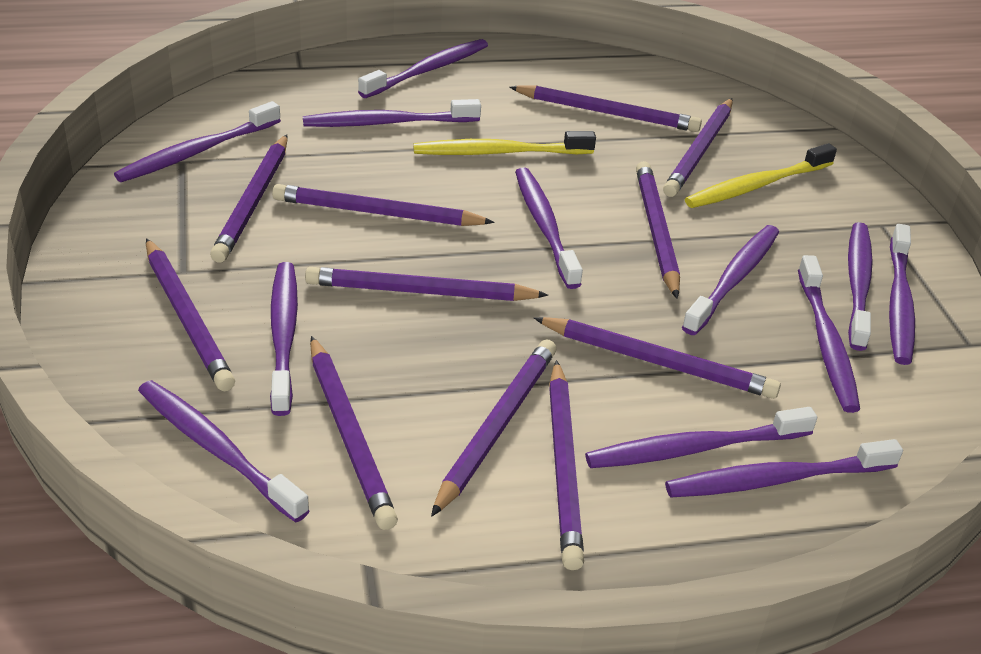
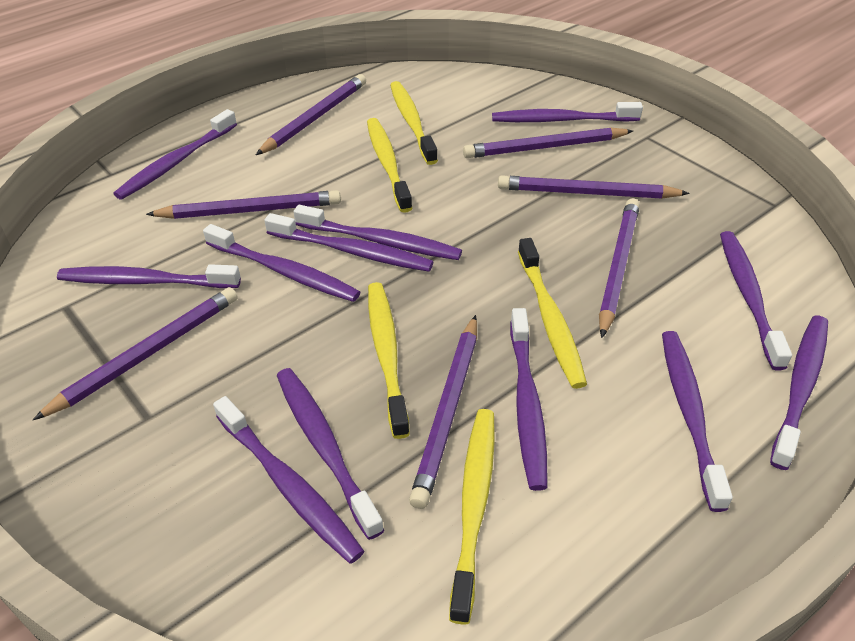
purple pencil: 11 -> 7
yellow toothbrush: 2 -> 5

